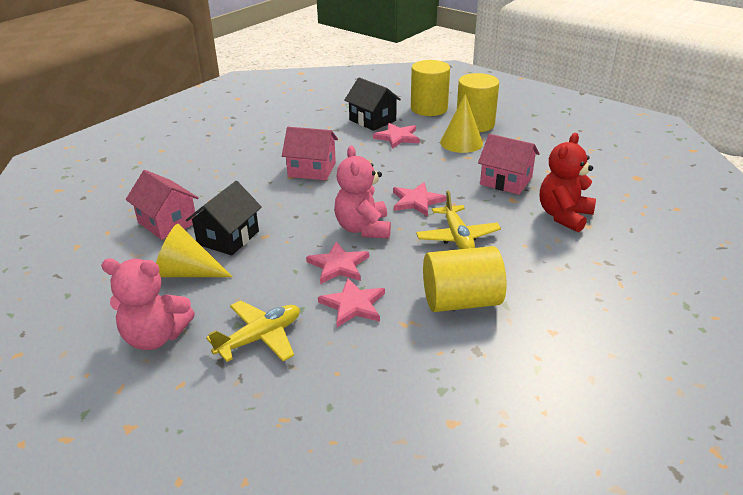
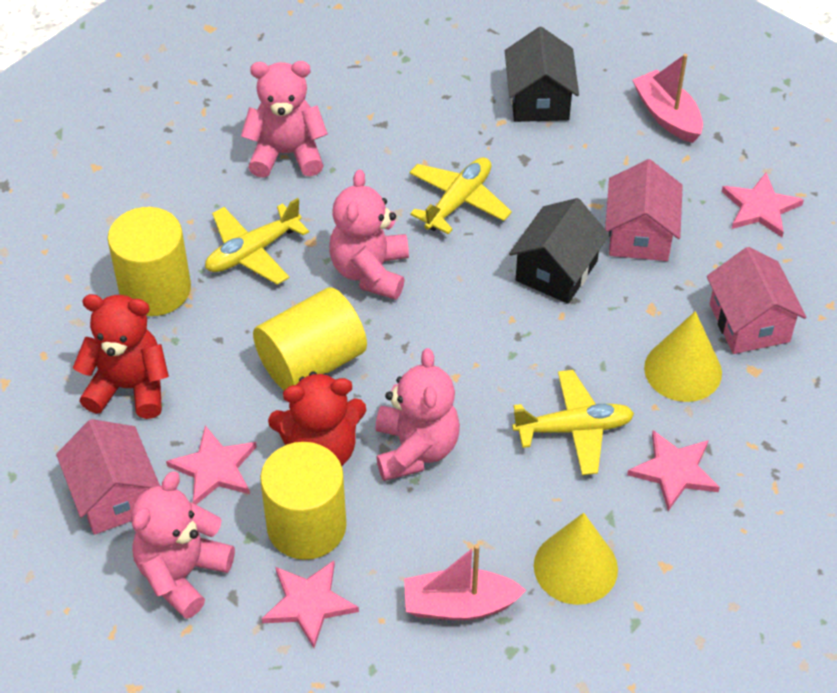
pink boat: 0 -> 2
pink teddy bear: 2 -> 4
red teddy bear: 1 -> 2
yellow plane: 2 -> 3

